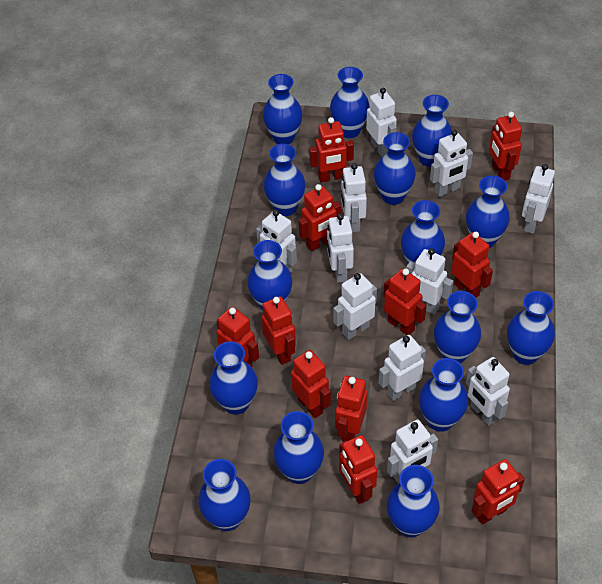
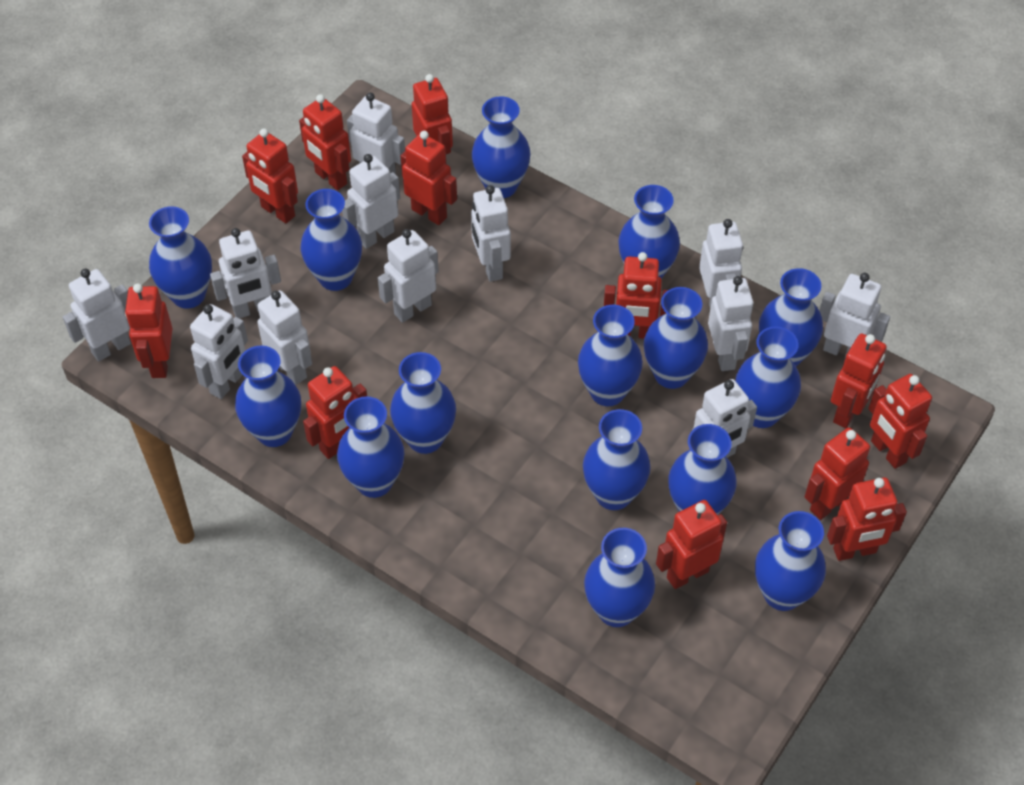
red robot: 11 -> 12
white robot: 11 -> 12

